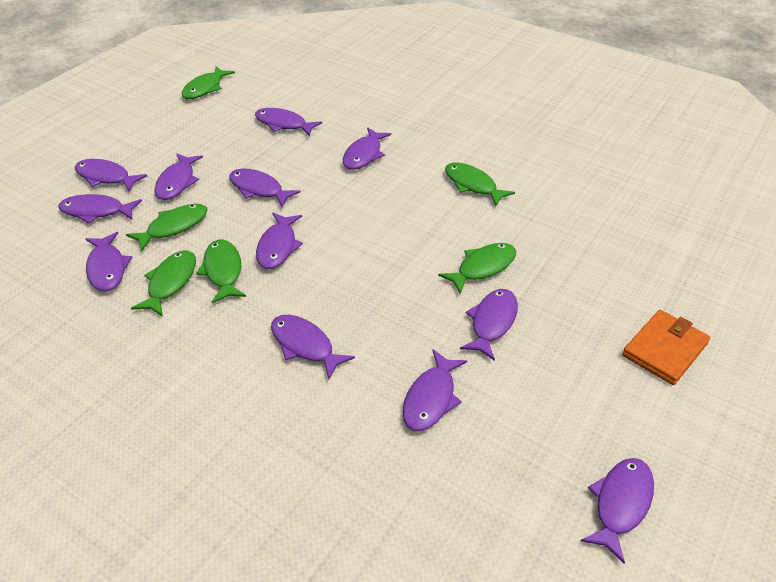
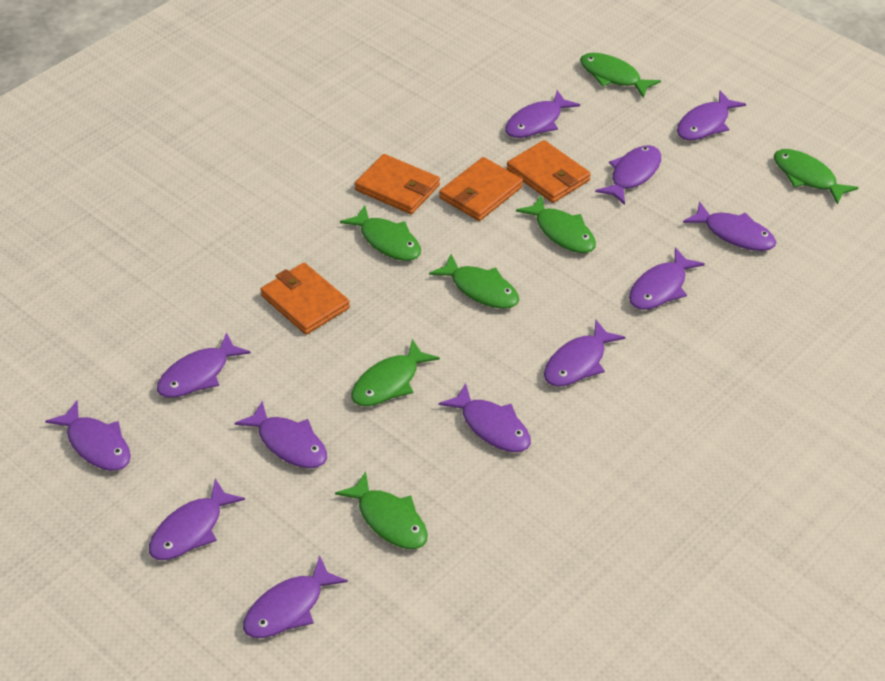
green fish: 6 -> 7
orange wallet: 1 -> 4

